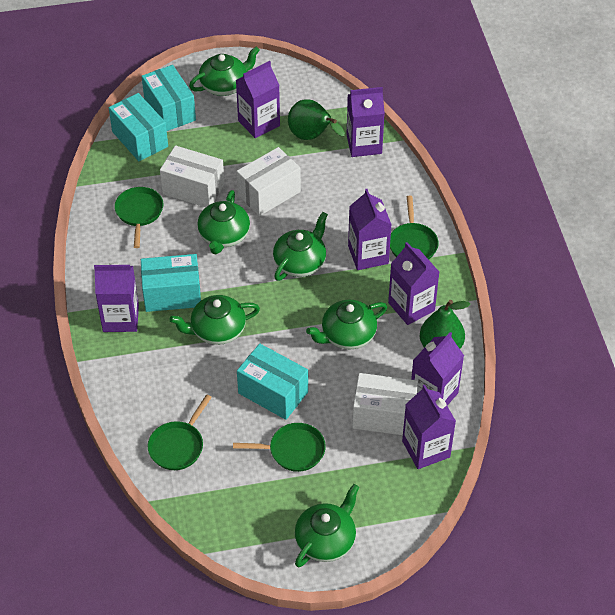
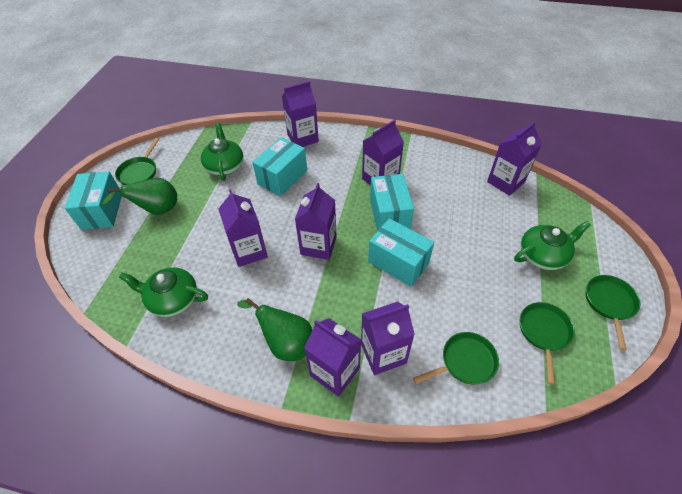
green teapot: 6 -> 3
white box: 3 -> 0

